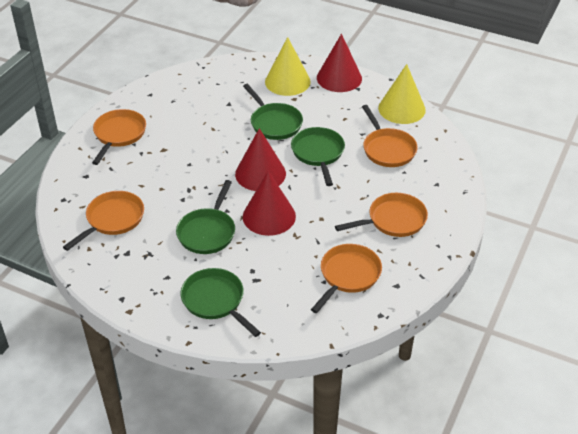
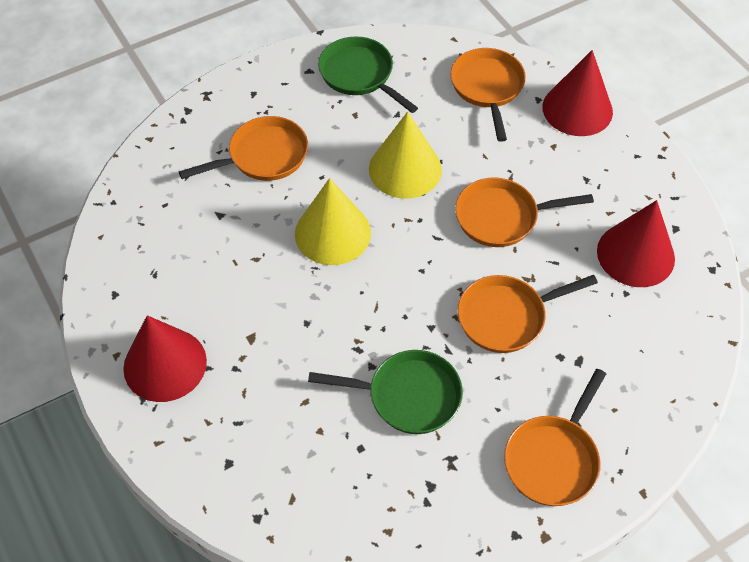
green pan: 4 -> 2

